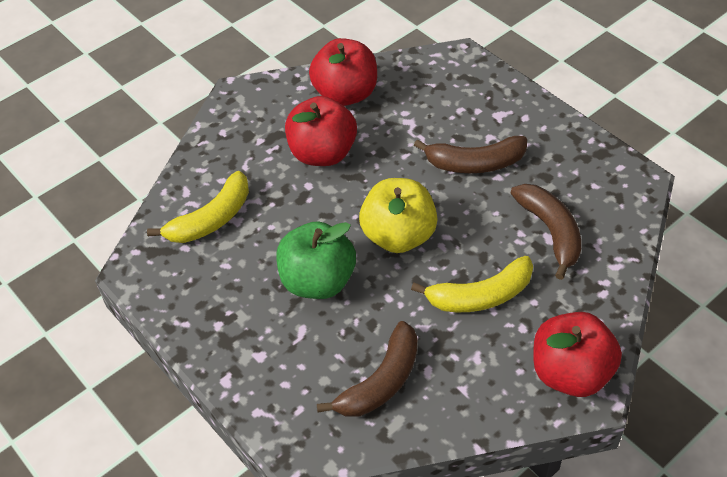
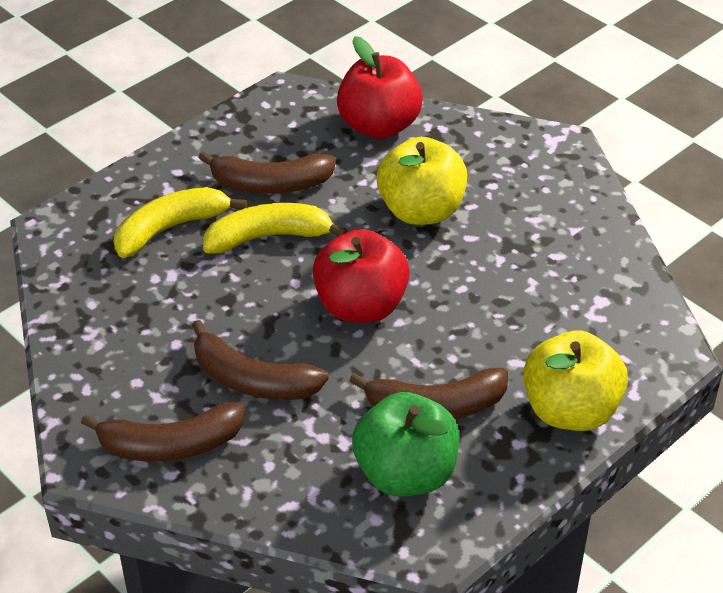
brown banana: 3 -> 4
red apple: 3 -> 2
yellow apple: 1 -> 2

